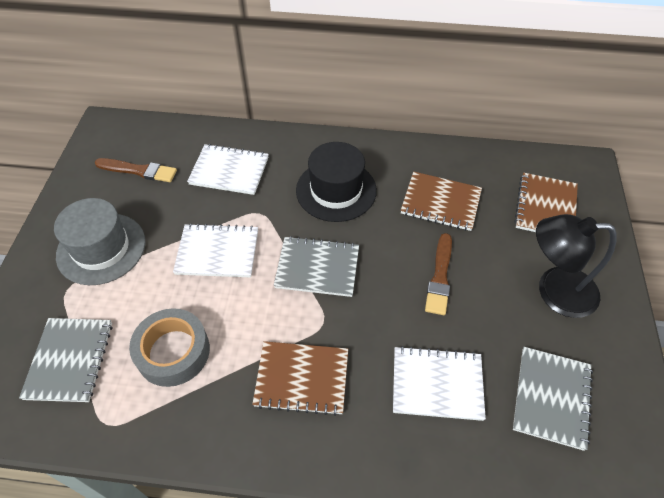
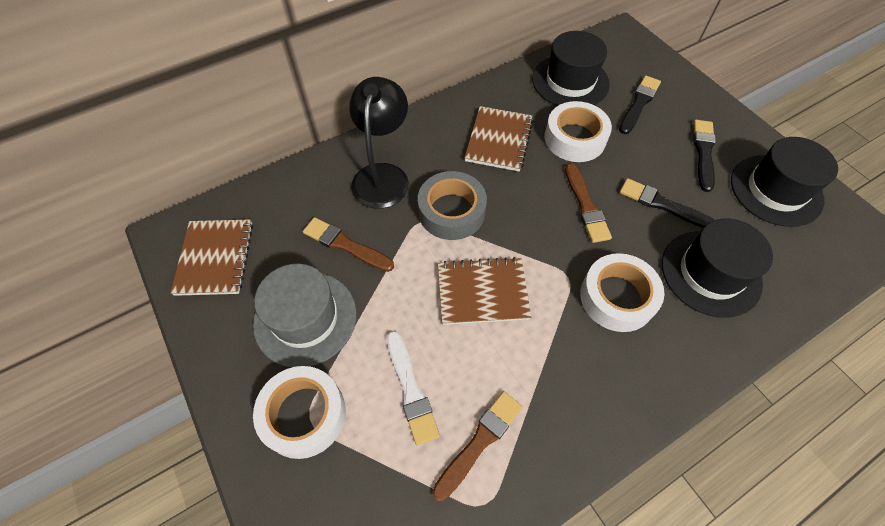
black brush: 0 -> 3
black hat: 1 -> 3
brown brush: 2 -> 3
grey notebook: 3 -> 0
white brush: 0 -> 1
white notebook: 3 -> 0
white tape: 0 -> 3

